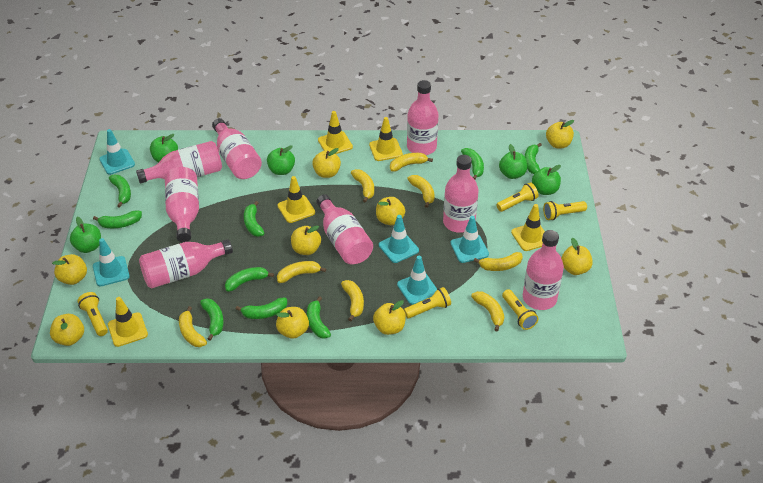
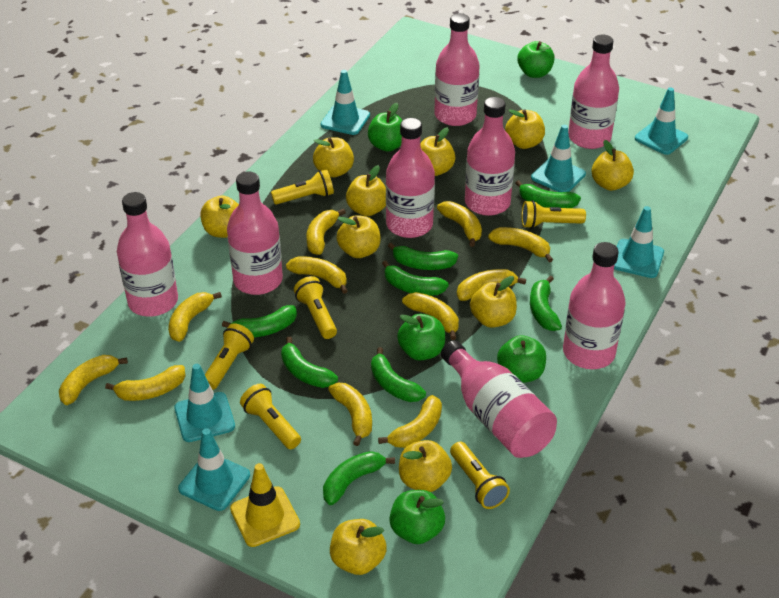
green banana: 9 -> 8
turquoise traffic cone: 5 -> 6
yellow apple: 9 -> 10
yellow banana: 8 -> 11
yellow flashlight: 5 -> 6
yellow traffic cone: 5 -> 1

